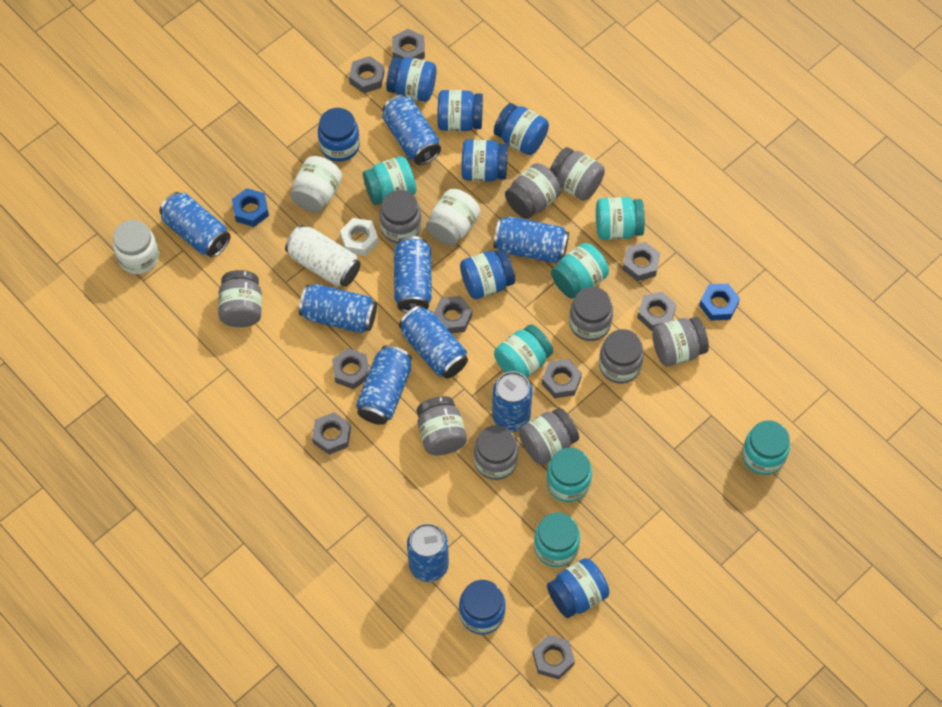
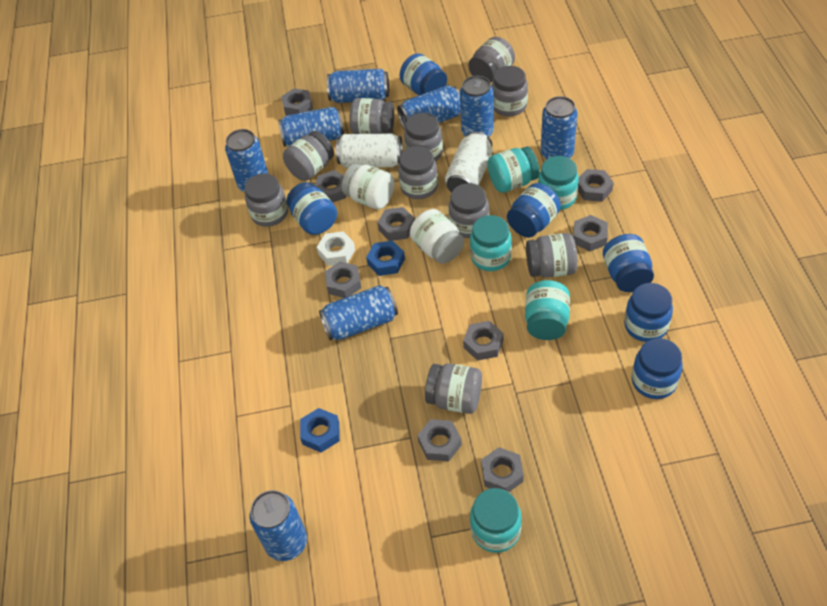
blue can: 9 -> 8
blue jar: 8 -> 6
turquoise jar: 7 -> 5
white can: 1 -> 2
white jar: 3 -> 2

